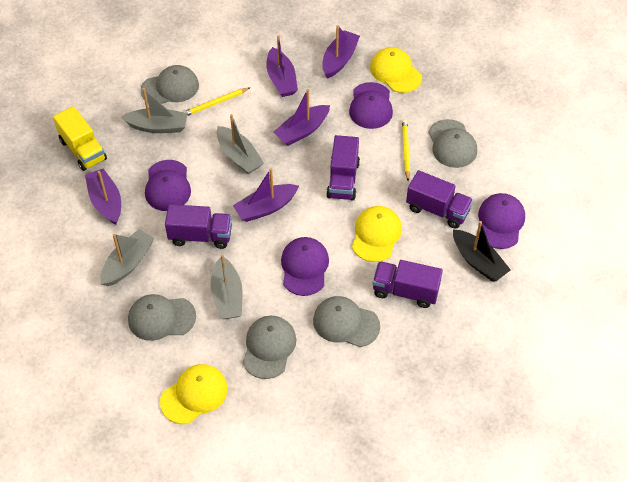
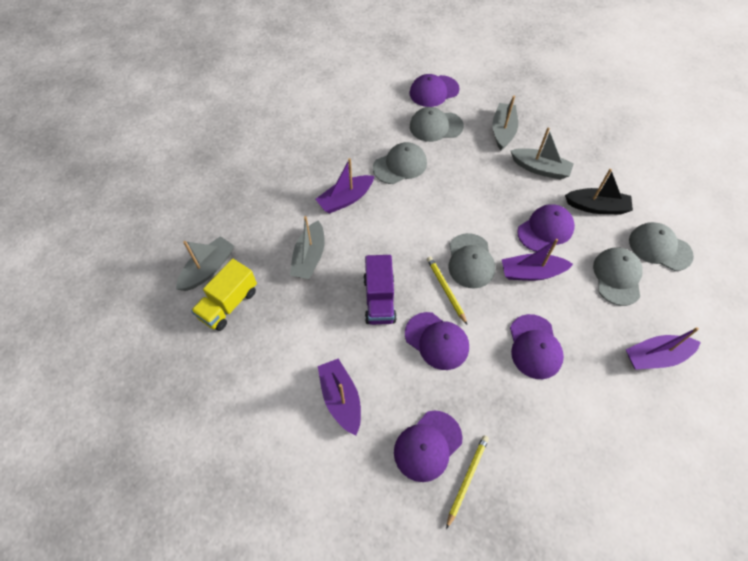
purple boat: 5 -> 4
purple cap: 4 -> 5
purple truck: 4 -> 1
yellow cap: 3 -> 0

